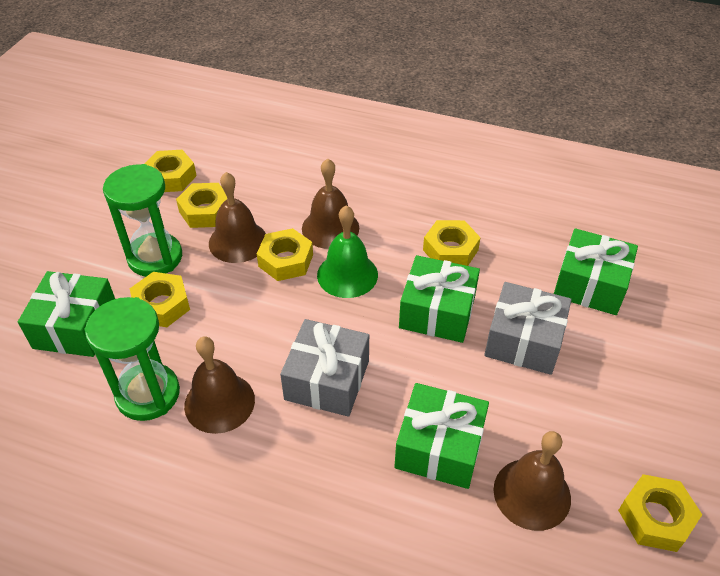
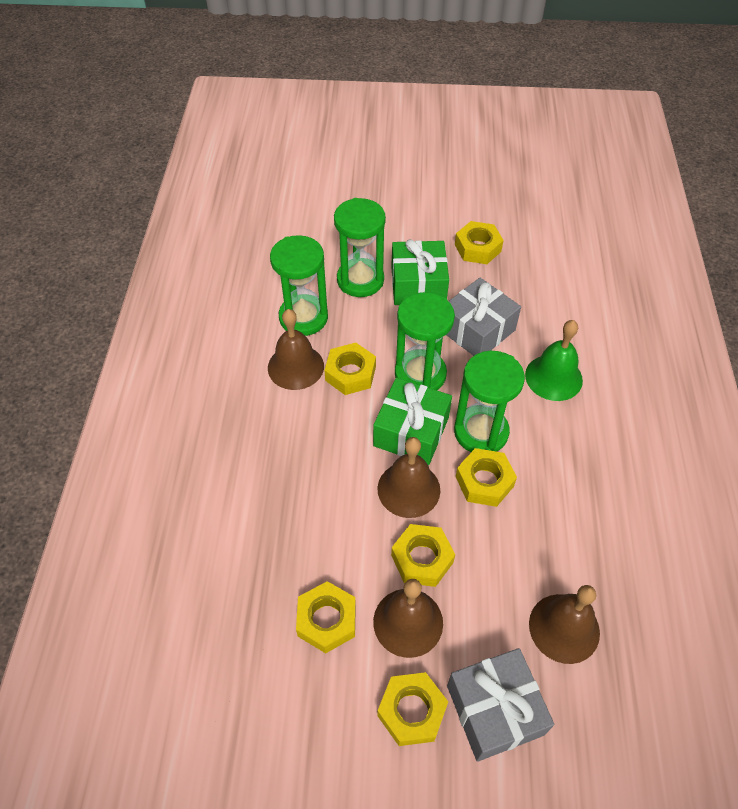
green gift: 4 -> 2
green hourglass: 2 -> 4

